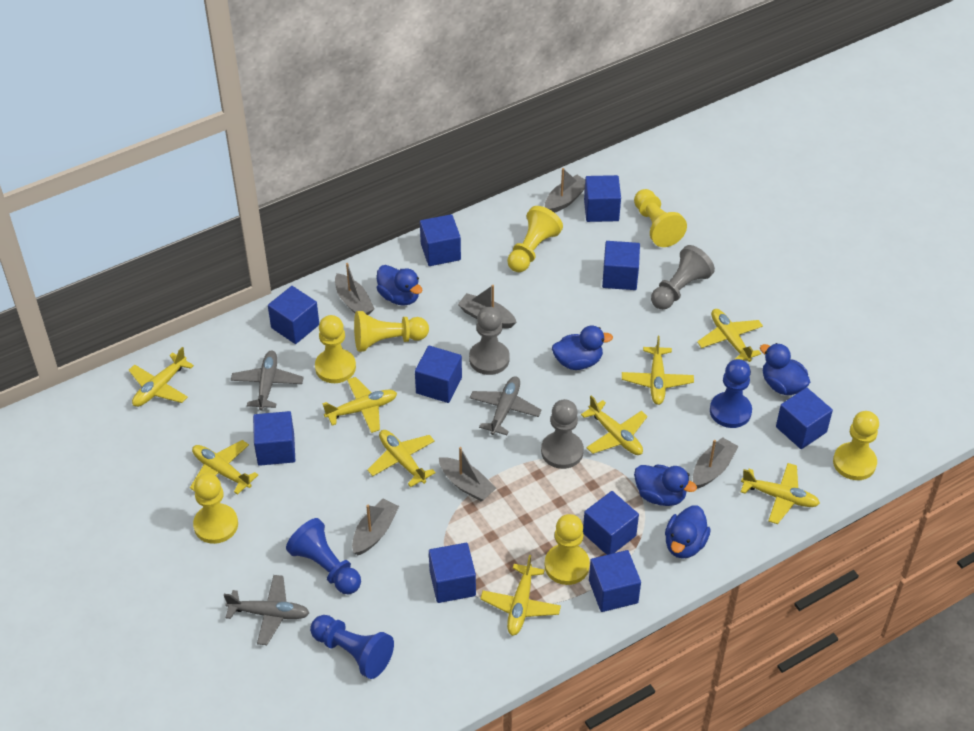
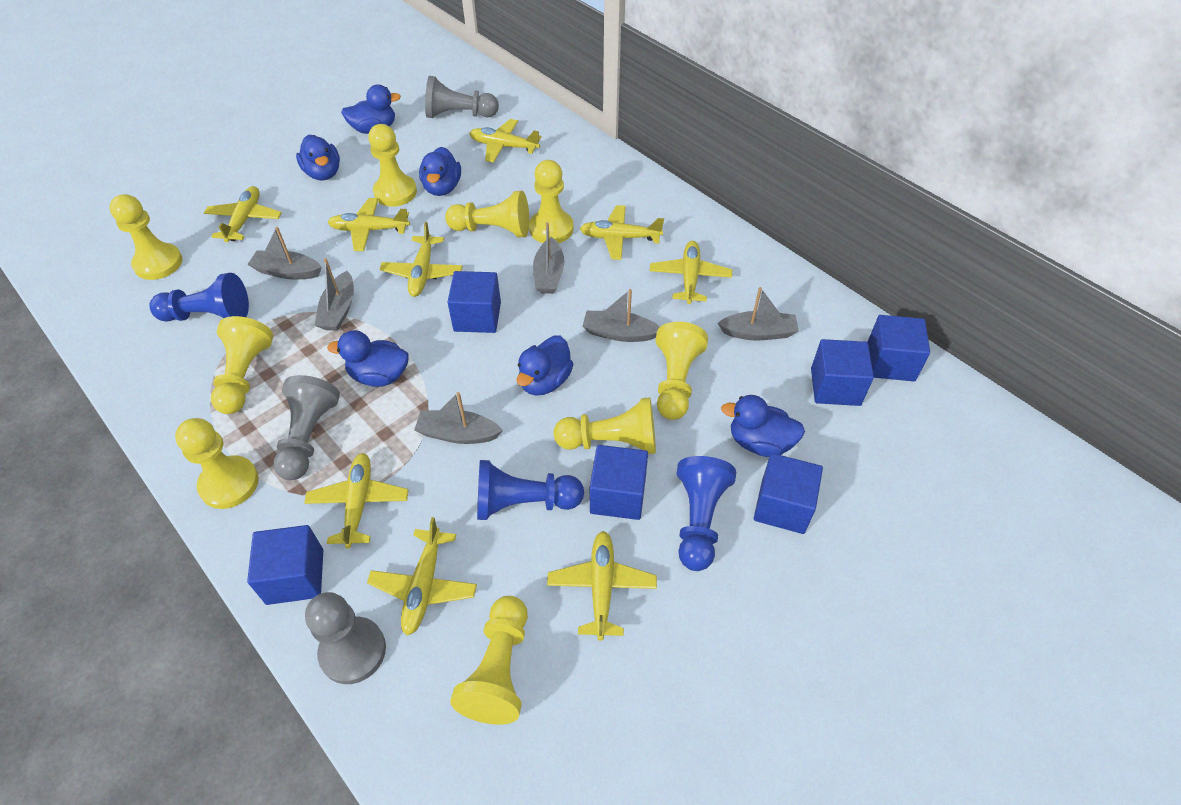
blue cube: 10 -> 6
blue duck: 5 -> 6
grey plane: 3 -> 0
yellow pawn: 7 -> 9

